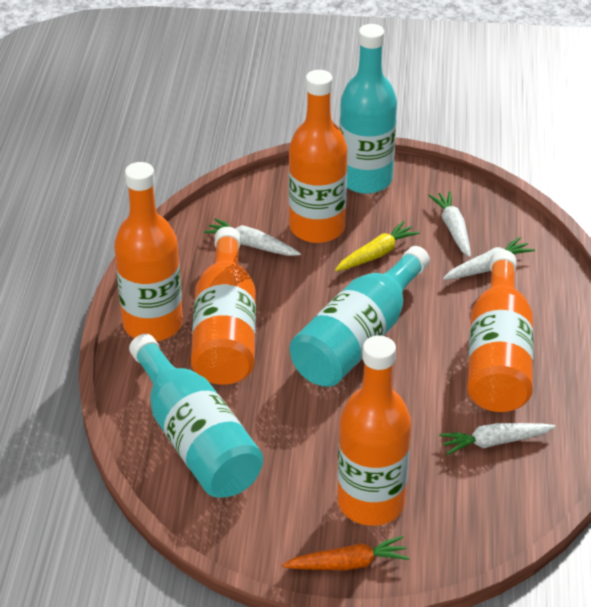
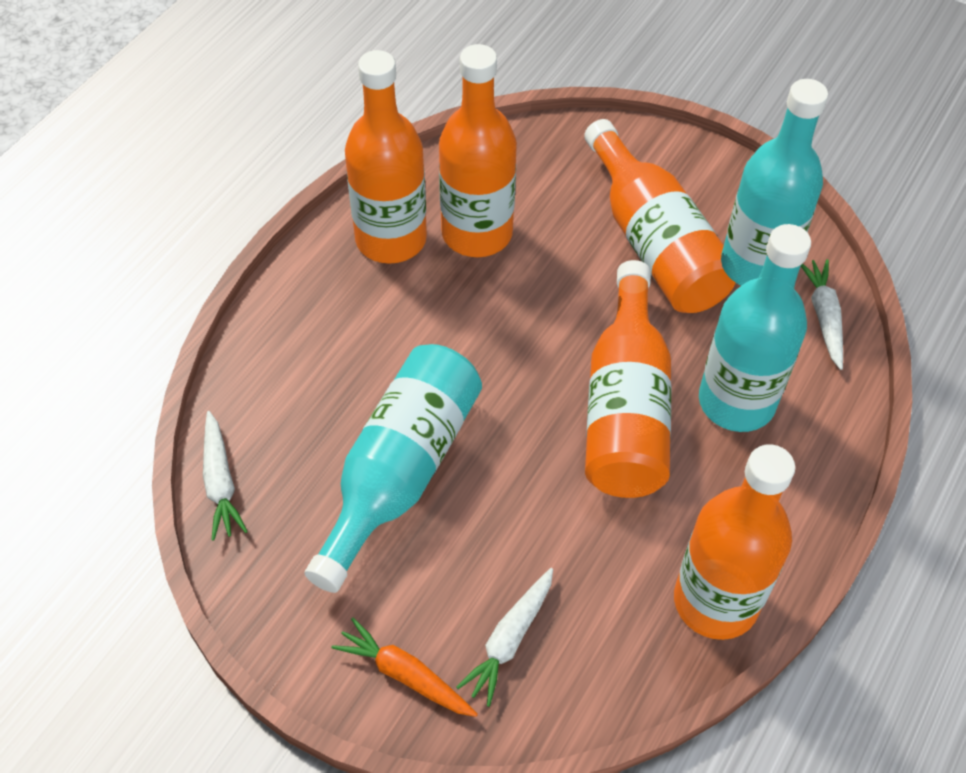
white carrot: 4 -> 3
yellow carrot: 1 -> 0

